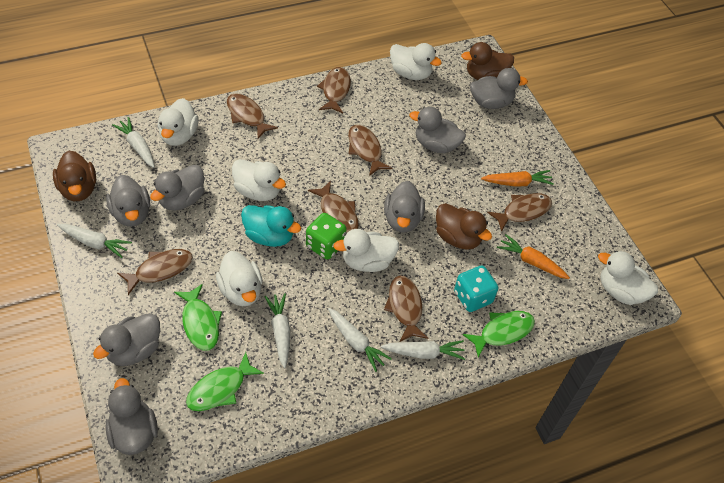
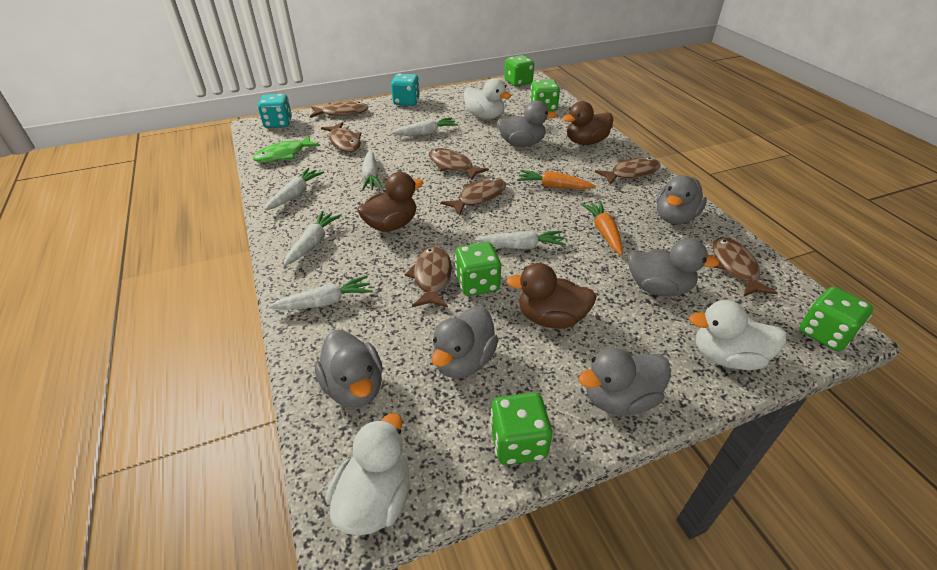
green dice: 1 -> 5
green fish: 3 -> 1
grey duck: 7 -> 6
turquoise dice: 1 -> 2
turquoise duck: 1 -> 0
white carrot: 5 -> 6
white duck: 6 -> 3

